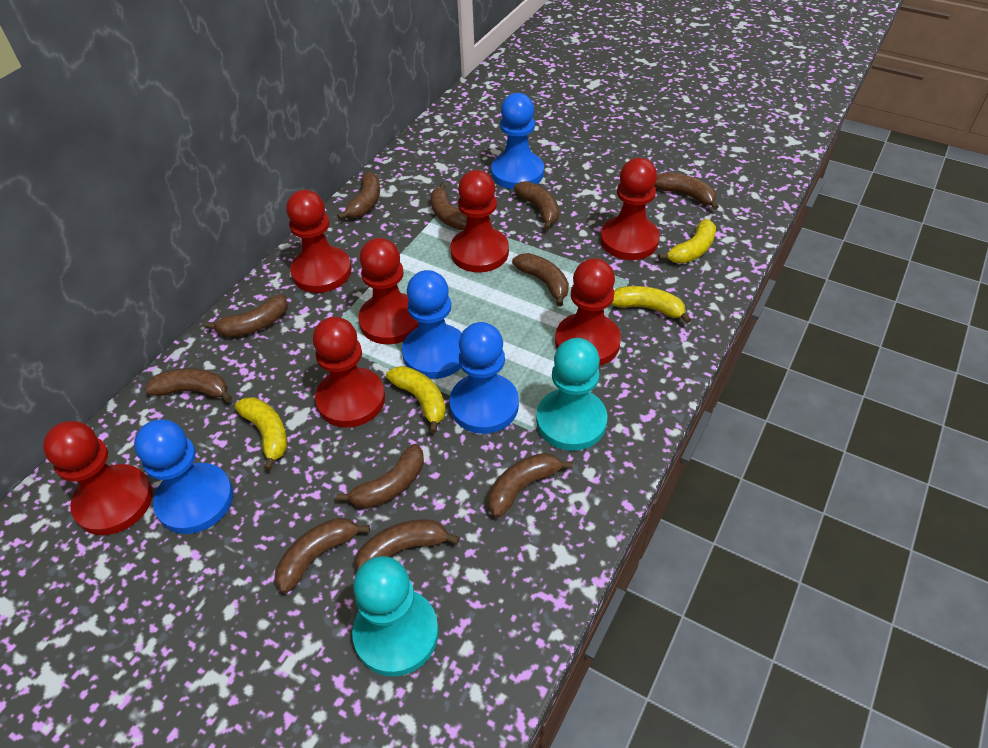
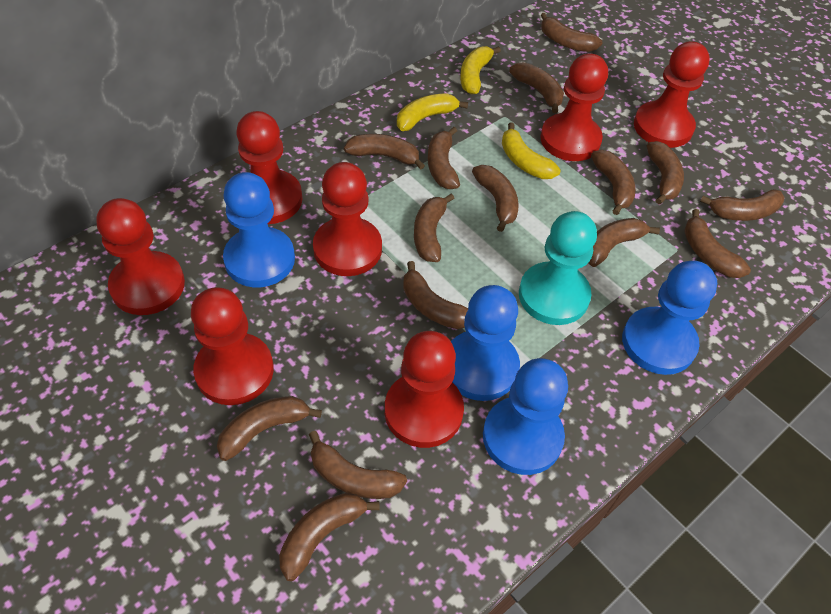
brown banana: 11 -> 15
turquoise pawn: 2 -> 1
yellow banana: 4 -> 3

